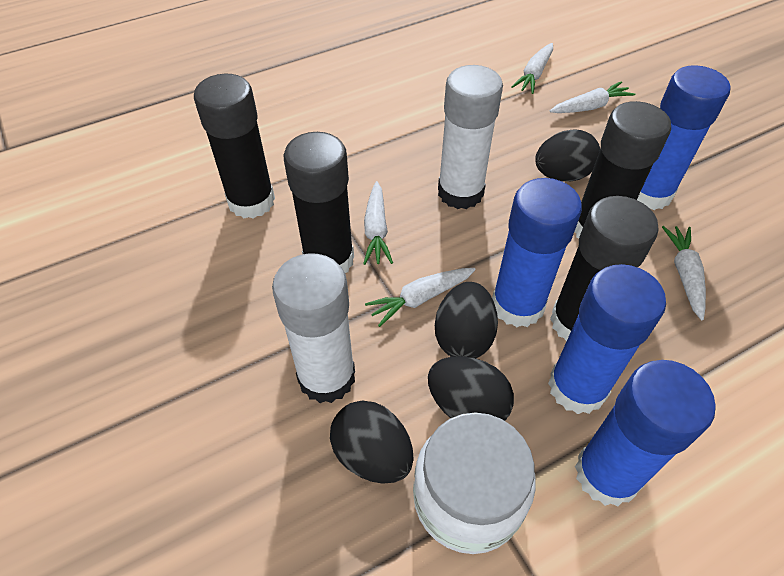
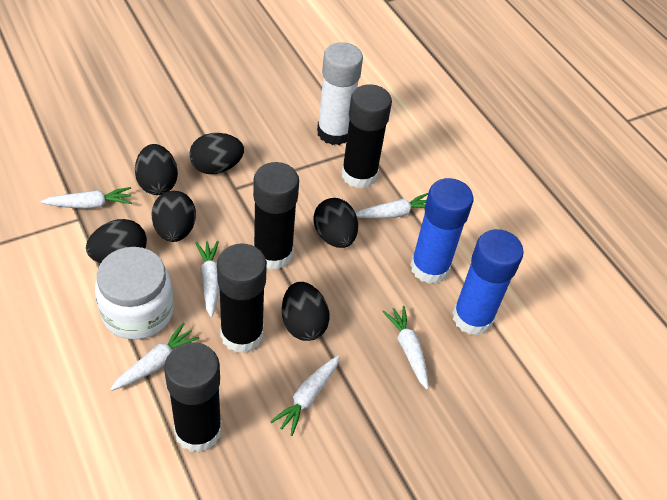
black egg: 4 -> 6
blue glue stick: 4 -> 2
white carrot: 5 -> 6
white glue stick: 2 -> 1

